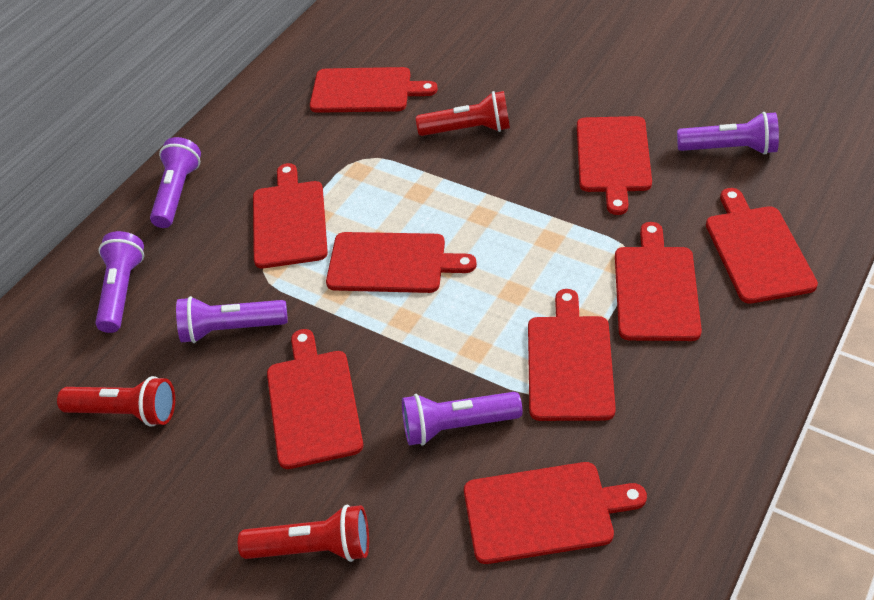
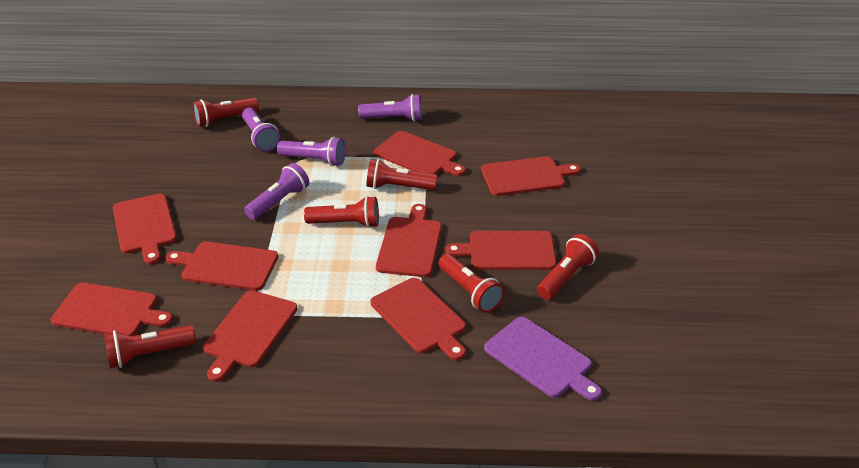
purple cutting board: 0 -> 1
purple flashlight: 5 -> 4
red flashlight: 3 -> 6

